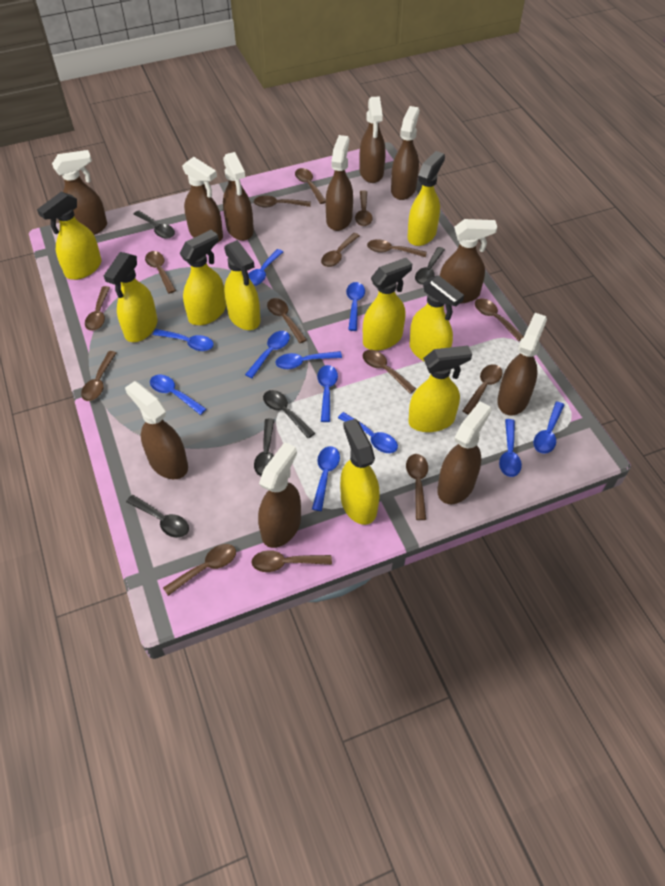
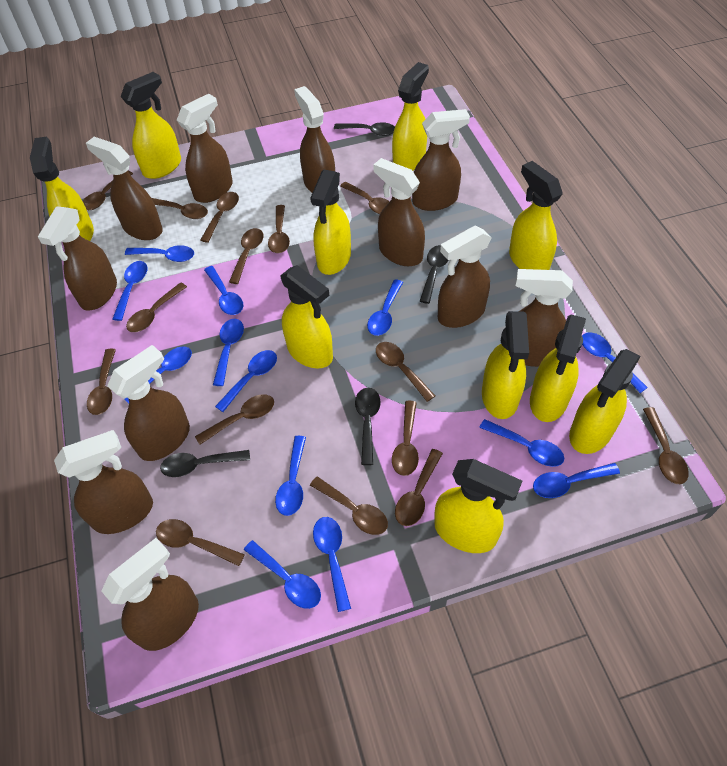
black spoon: 5 -> 4
blue spoon: 11 -> 13
yellow spray bottle: 9 -> 10

